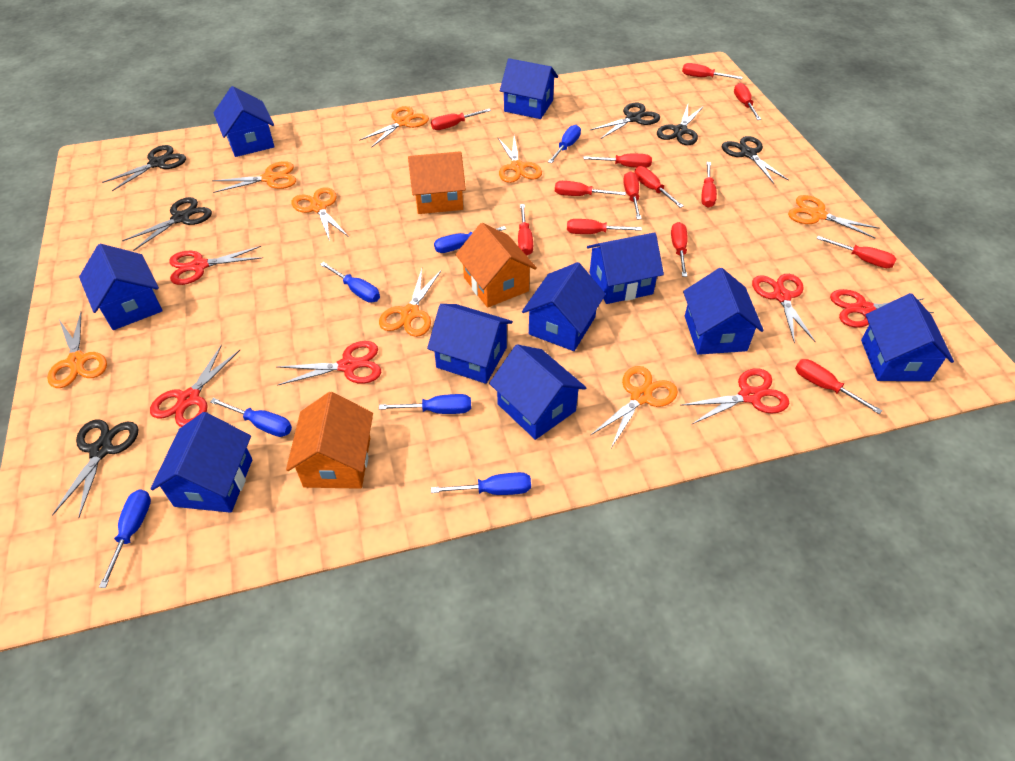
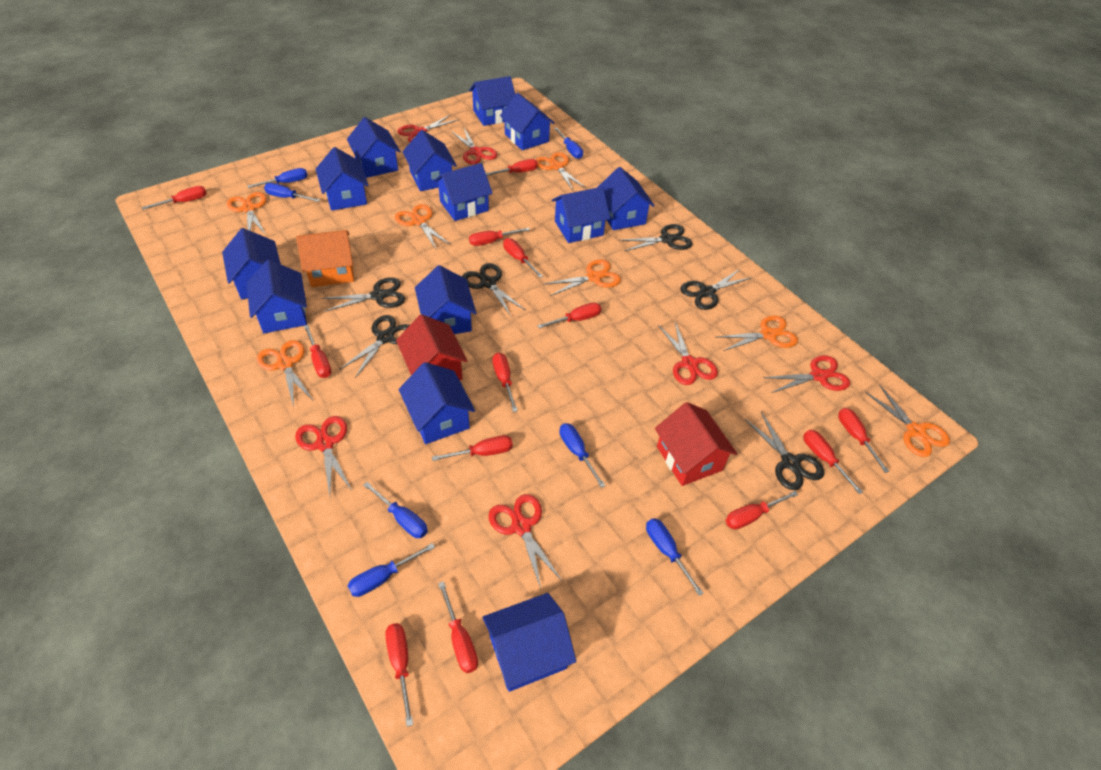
blue house: 10 -> 13
orange house: 3 -> 1
orange scissors: 8 -> 7
red house: 0 -> 2

